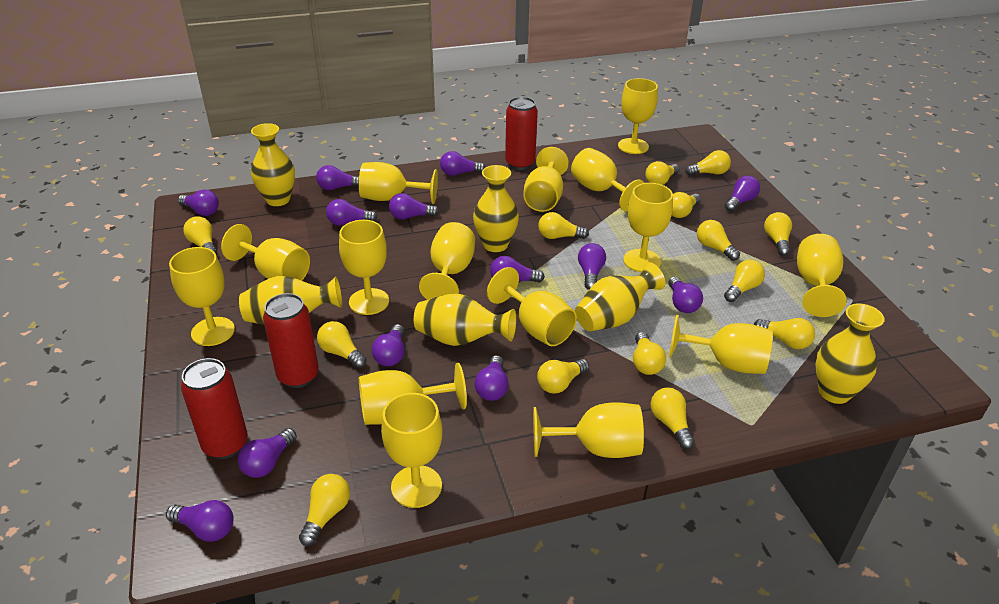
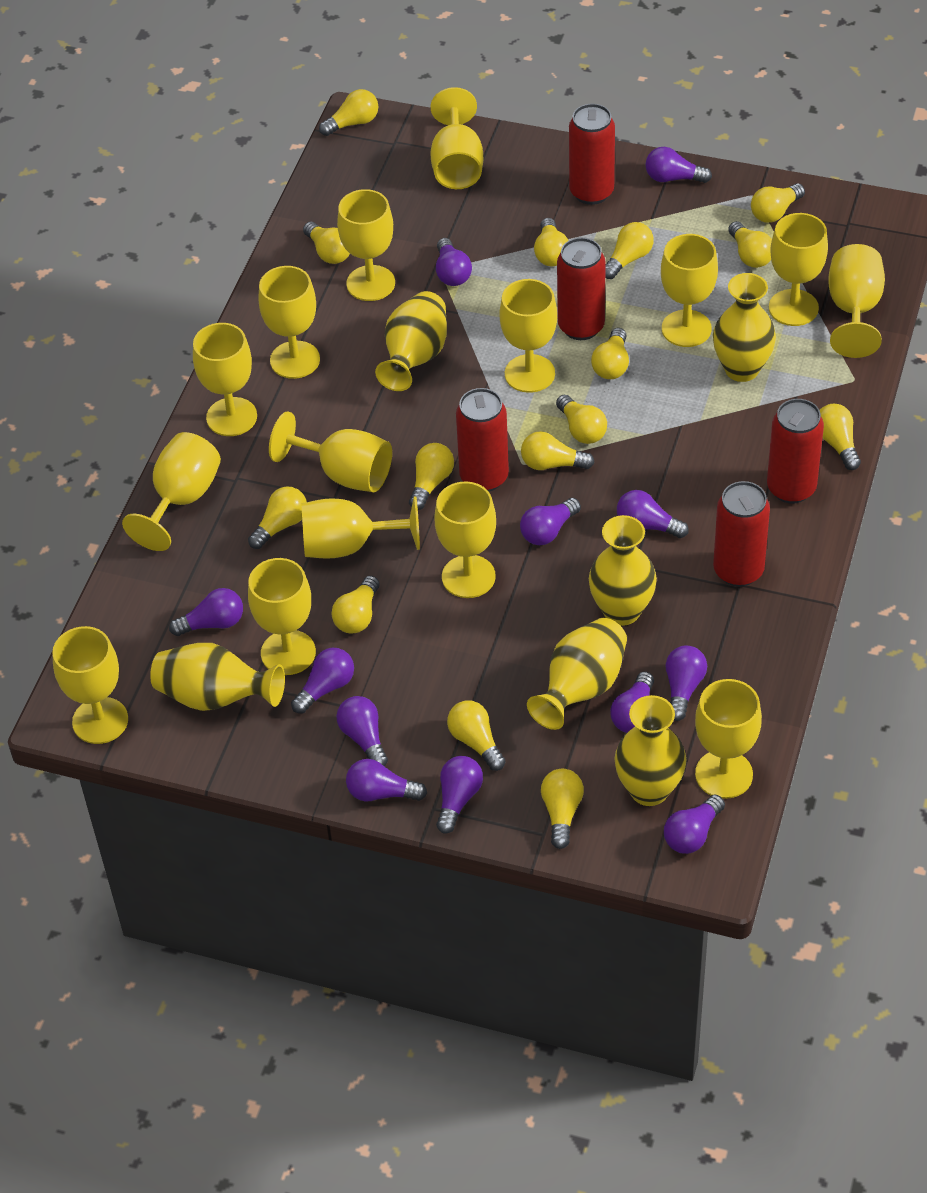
purple light bulb: 13 -> 12
red can: 3 -> 5
yellow light bulb: 14 -> 15

